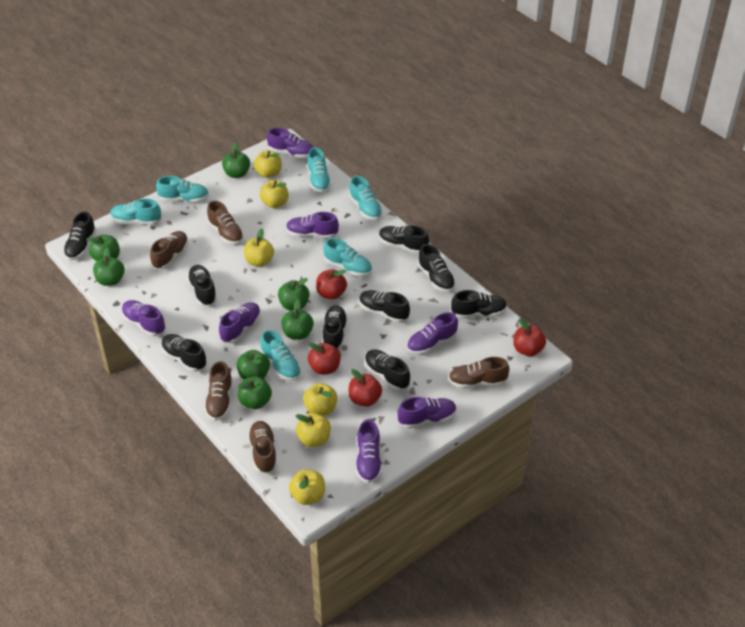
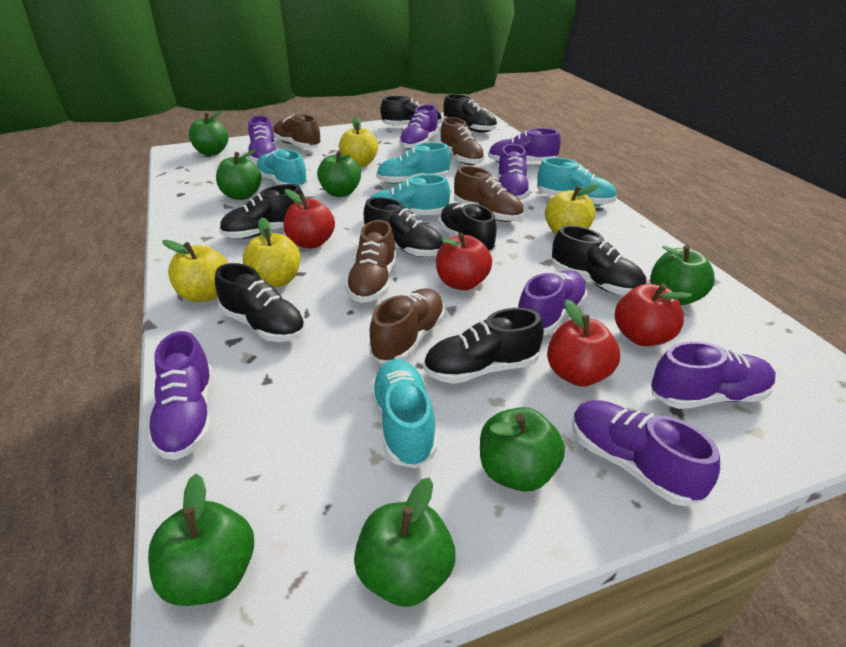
black shoe: 9 -> 8
purple shoe: 7 -> 8
turquoise shoe: 6 -> 5
yellow apple: 6 -> 4

